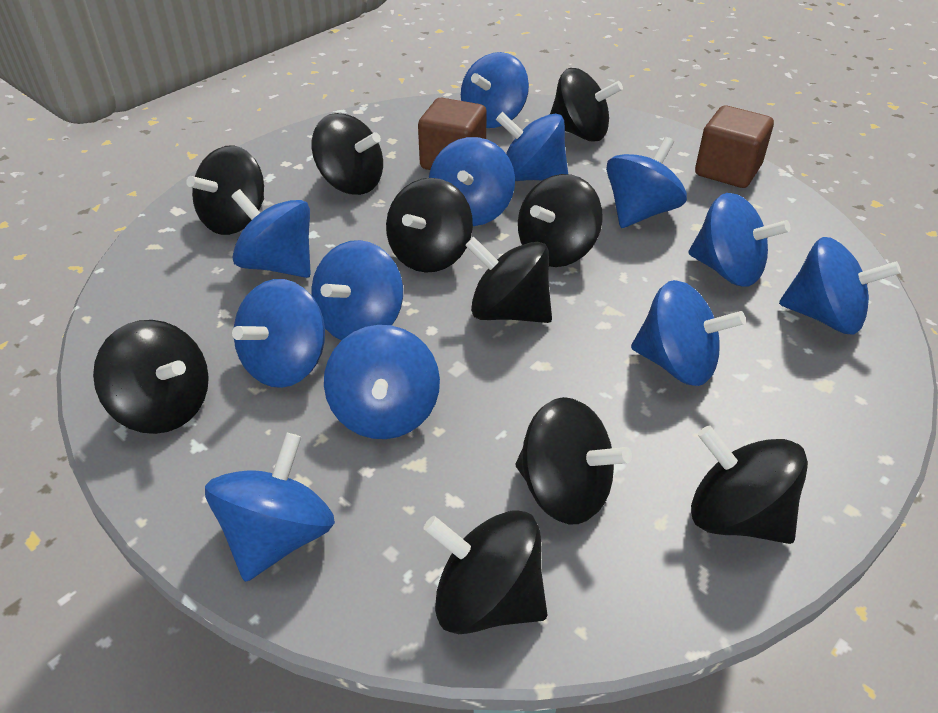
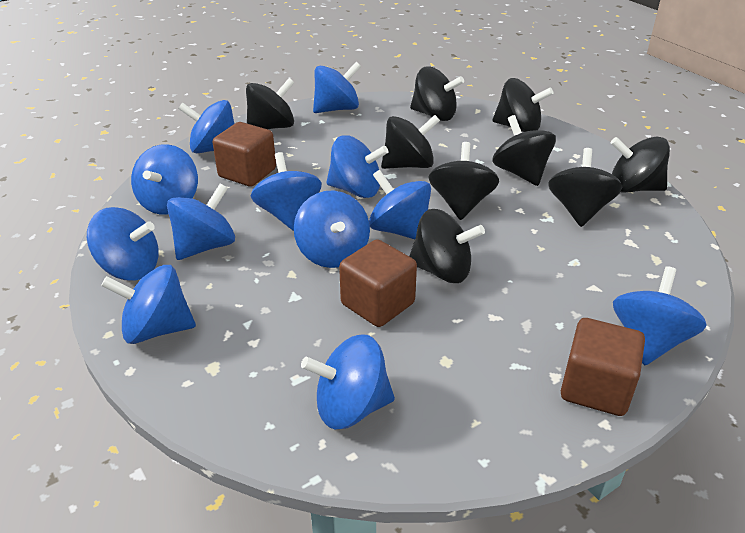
black spinning top: 10 -> 9
brown cube: 2 -> 3

